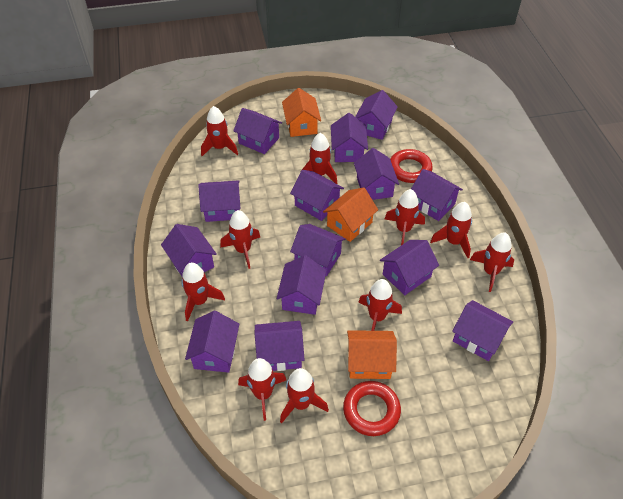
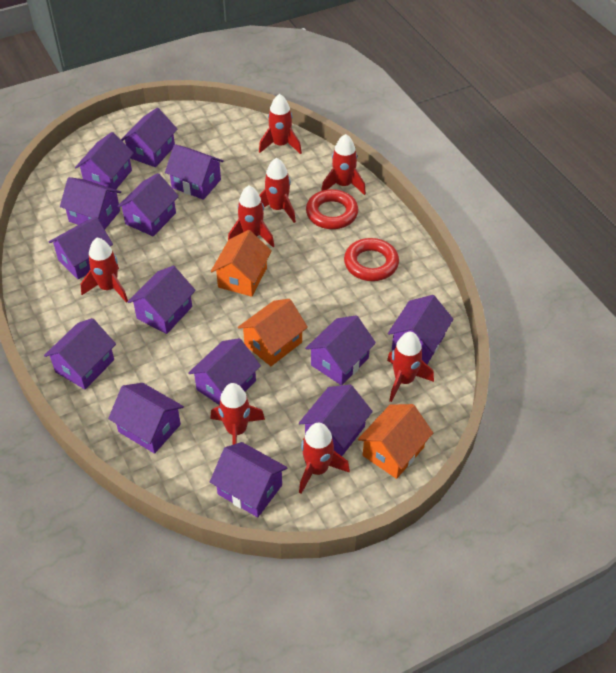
red rocket: 10 -> 8

